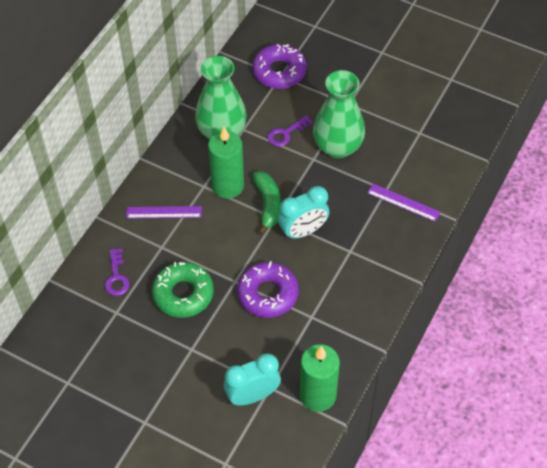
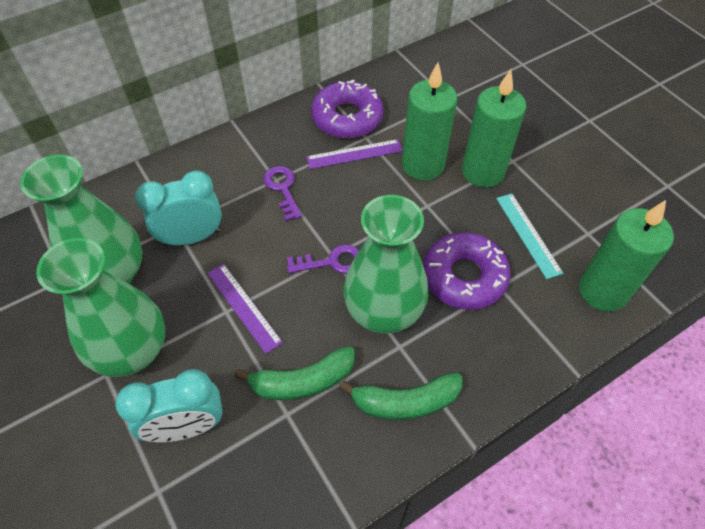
green banana: 1 -> 2
green candle: 2 -> 3
green donut: 1 -> 0
green vase: 2 -> 3
turquoise ruler: 0 -> 1

